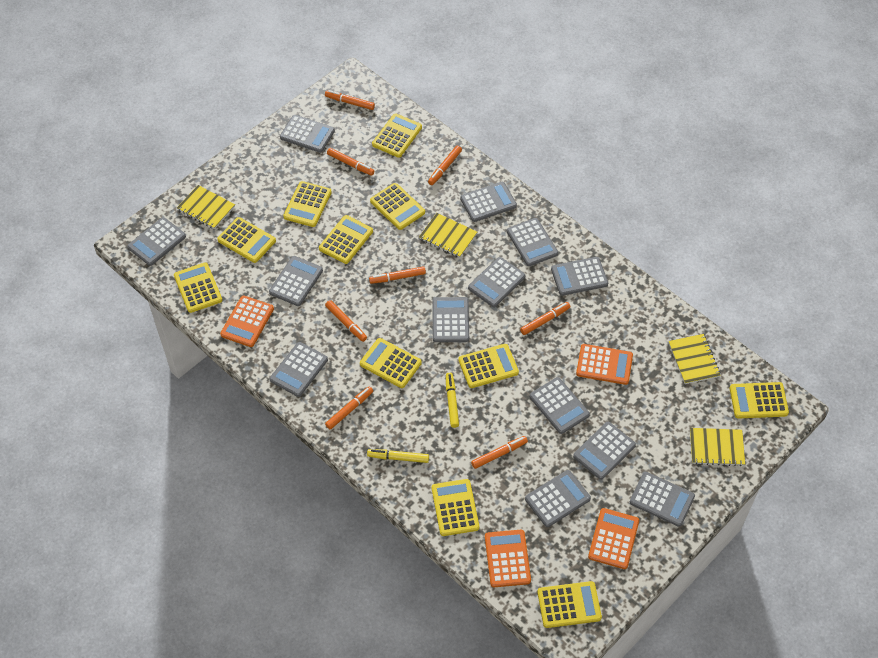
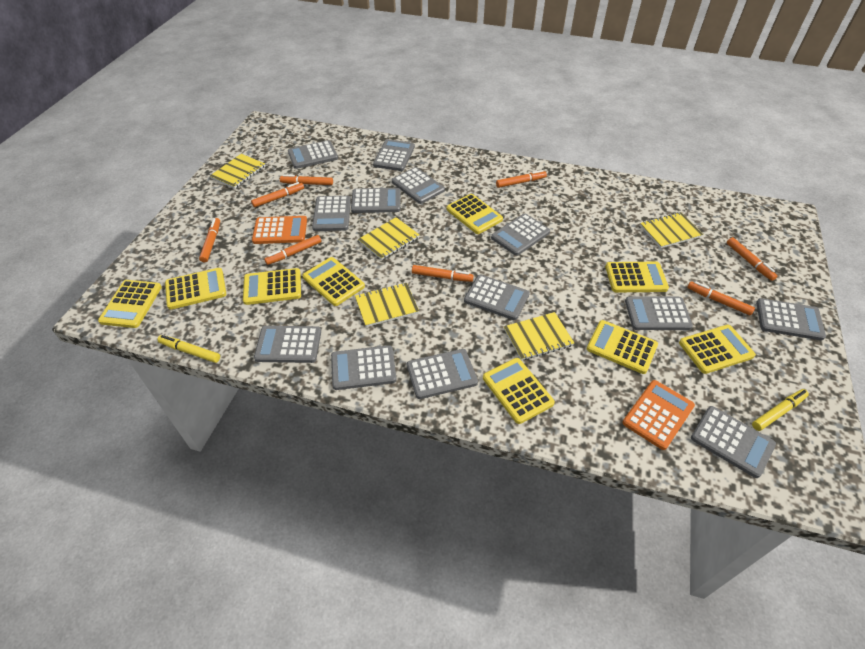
orange calculator: 4 -> 2
yellow calculator: 11 -> 9
yellow notebook: 4 -> 5

